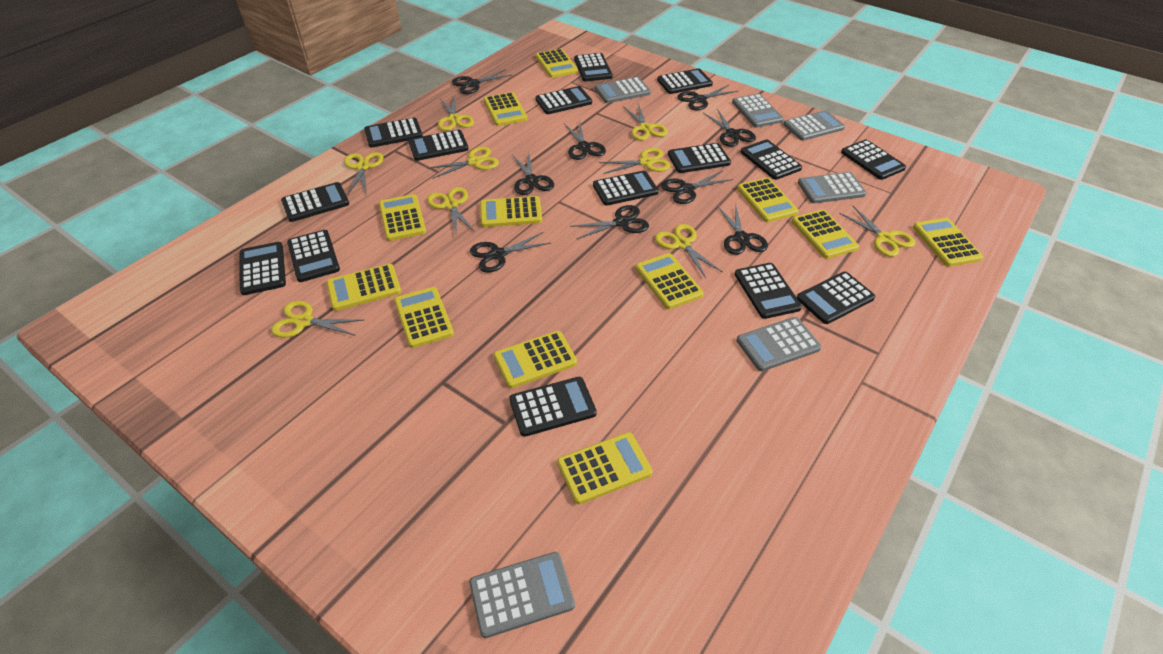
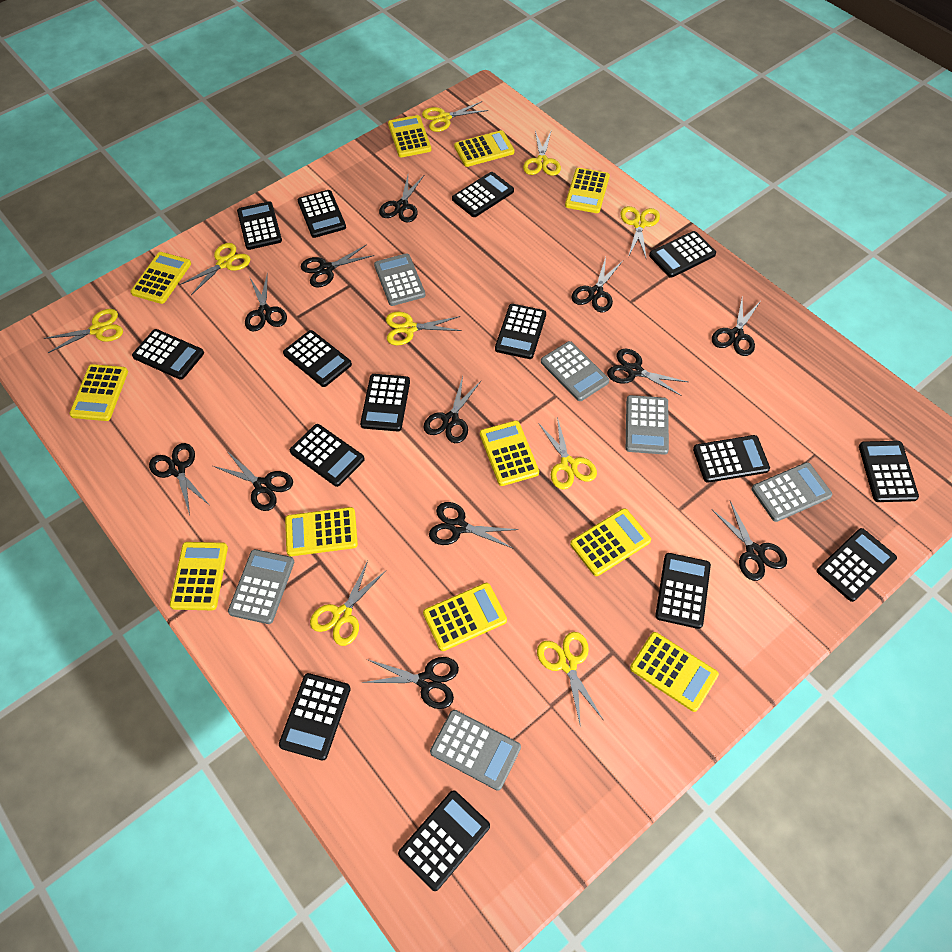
black scissors: 9 -> 12
yellow calculator: 12 -> 11

